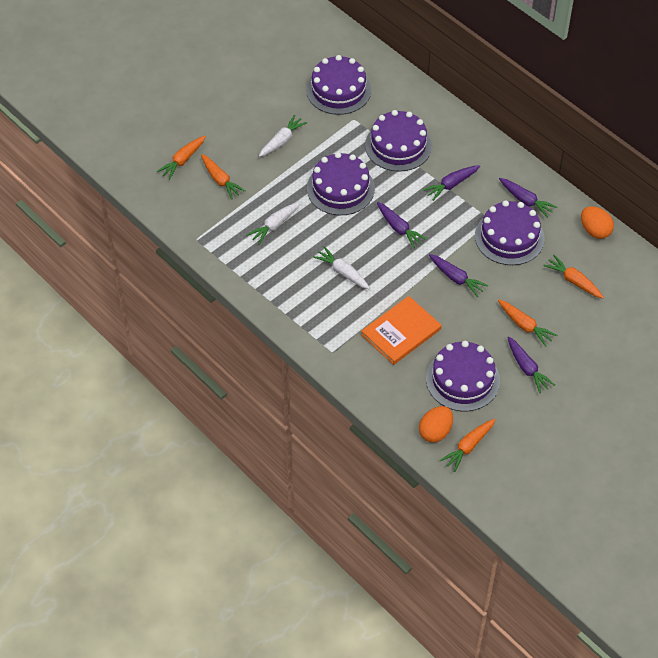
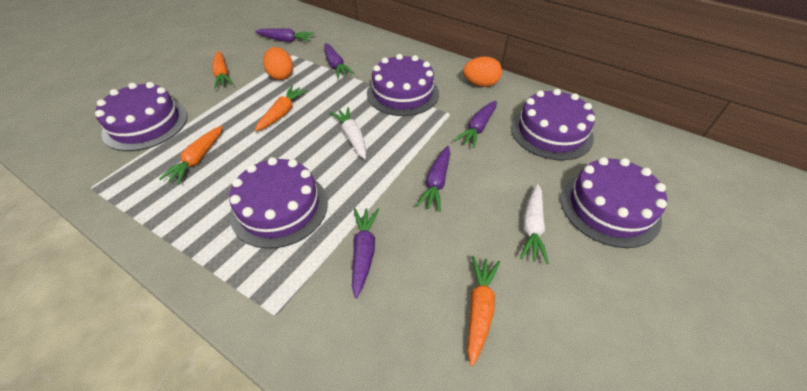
orange book: 1 -> 0
orange carrot: 5 -> 4
white carrot: 3 -> 2

